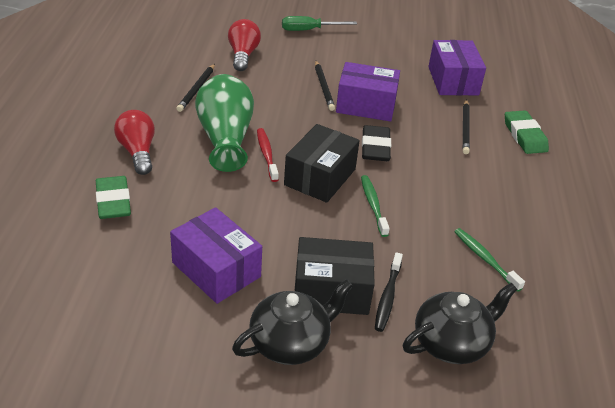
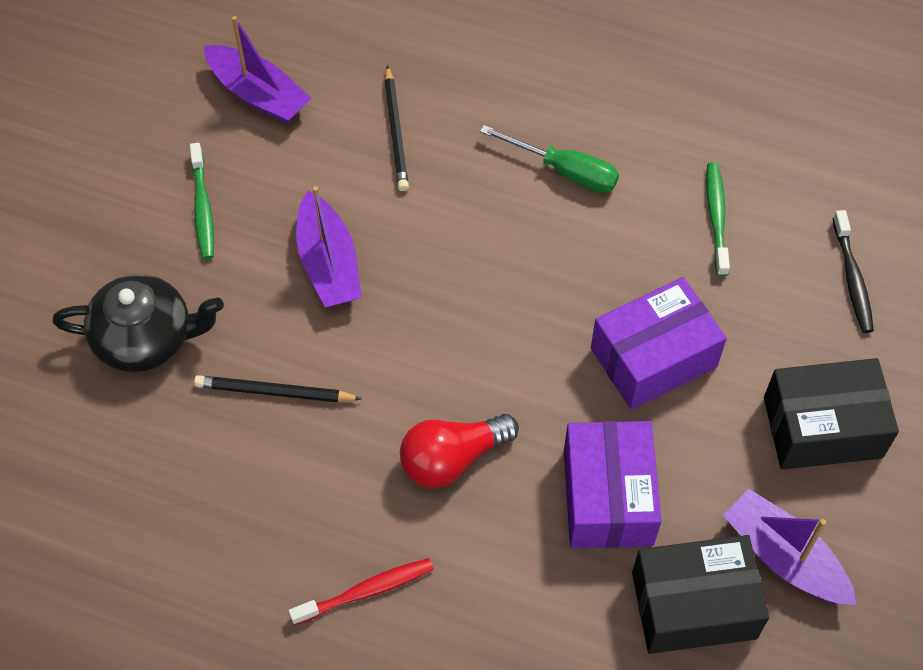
black eraser: 1 -> 0
black pencil: 3 -> 2
black teapot: 2 -> 1
green eraser: 2 -> 0
green vase: 1 -> 0
purple boat: 0 -> 3
purple box: 3 -> 2
red light bulb: 2 -> 1

